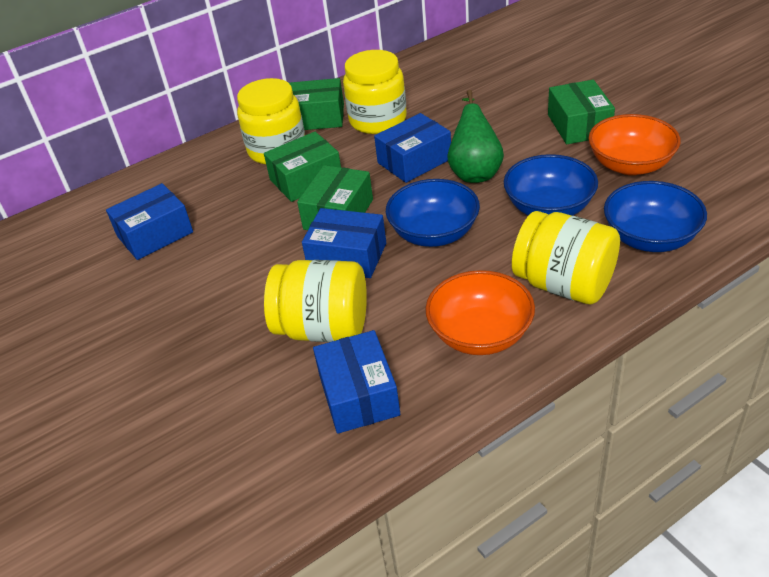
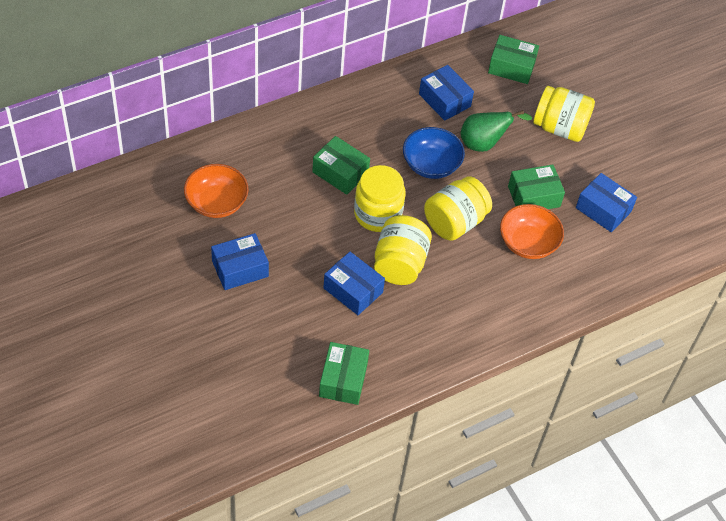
blue bowl: 3 -> 1

